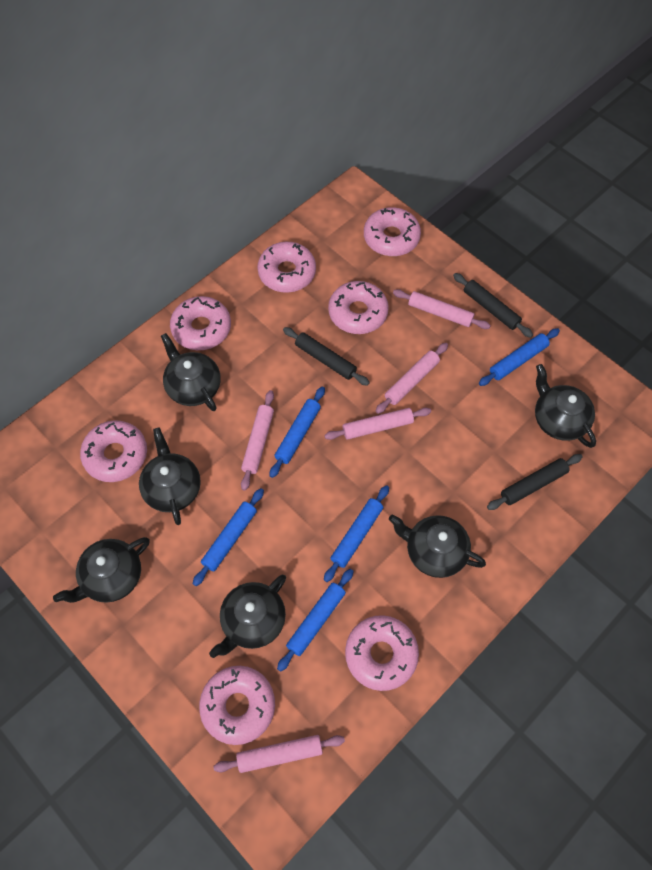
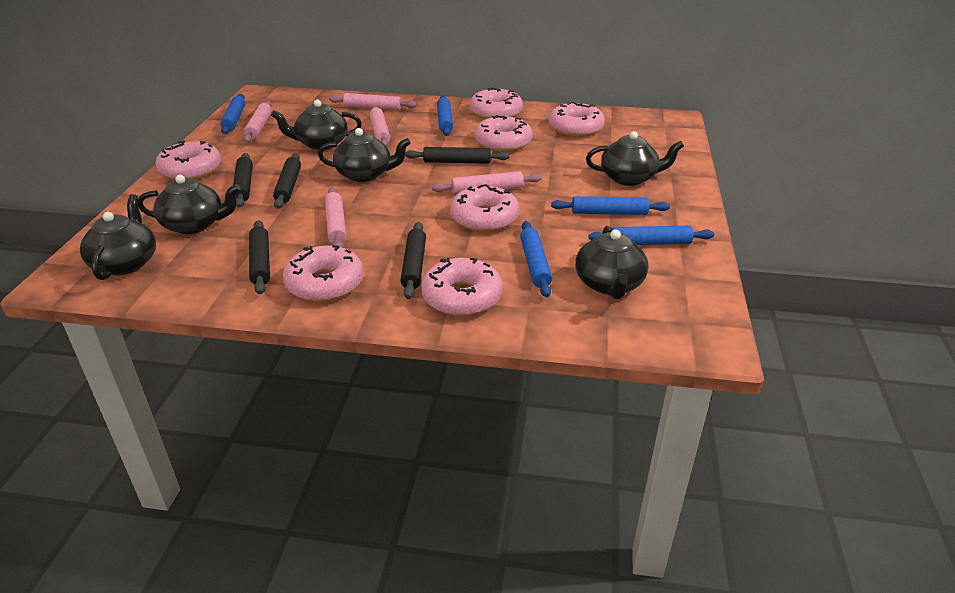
black rolling pin: 3 -> 5

